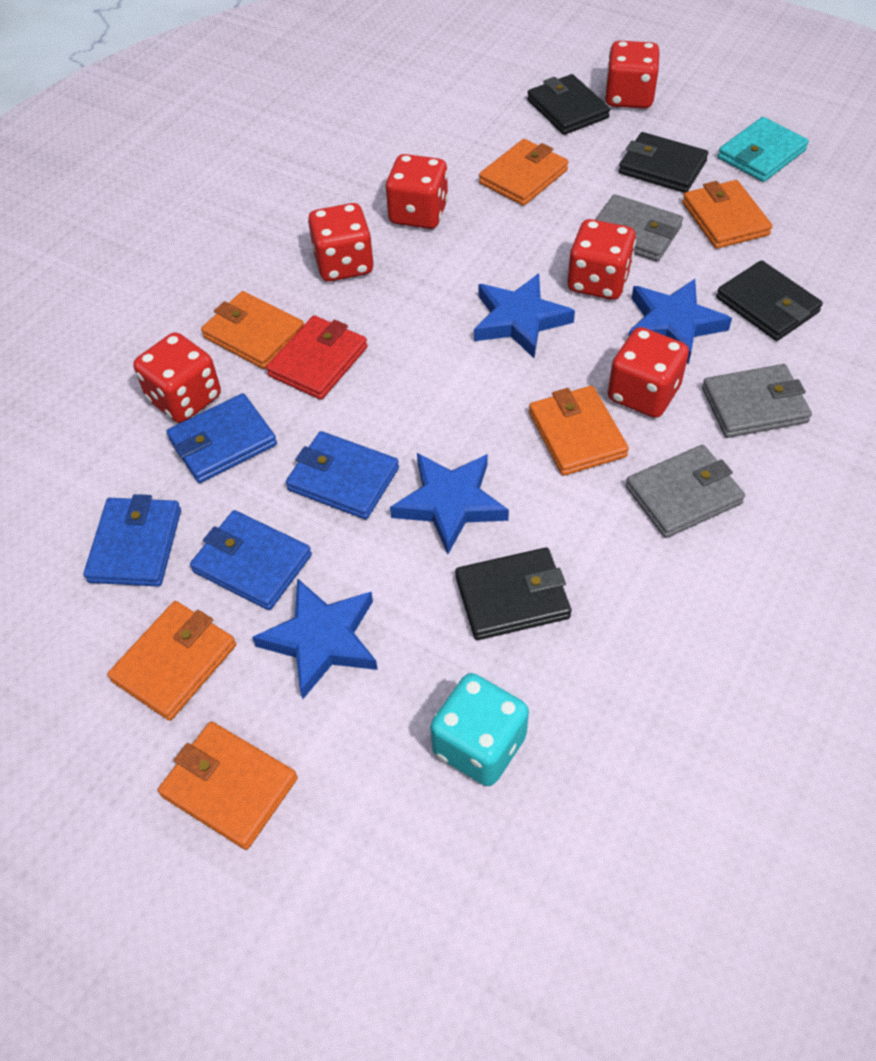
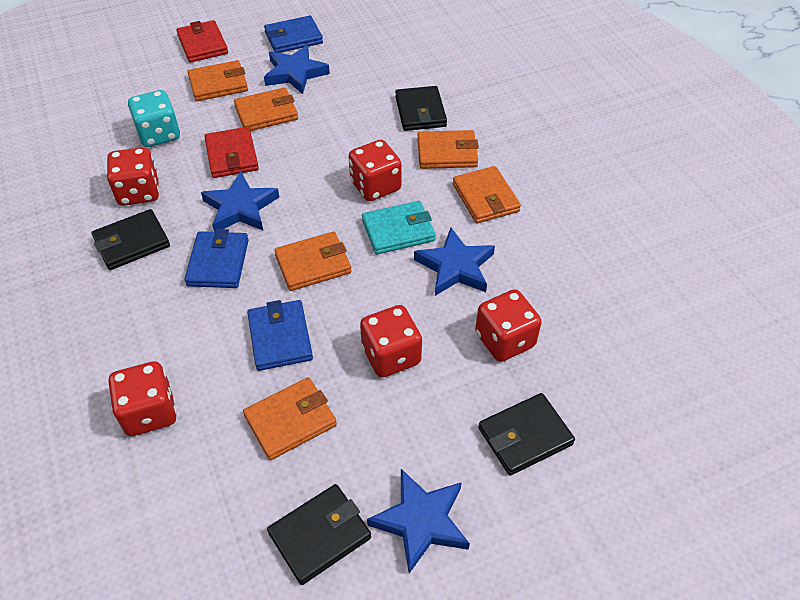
blue wallet: 4 -> 3
grey wallet: 3 -> 0
red dice: 6 -> 5
red wallet: 1 -> 2

